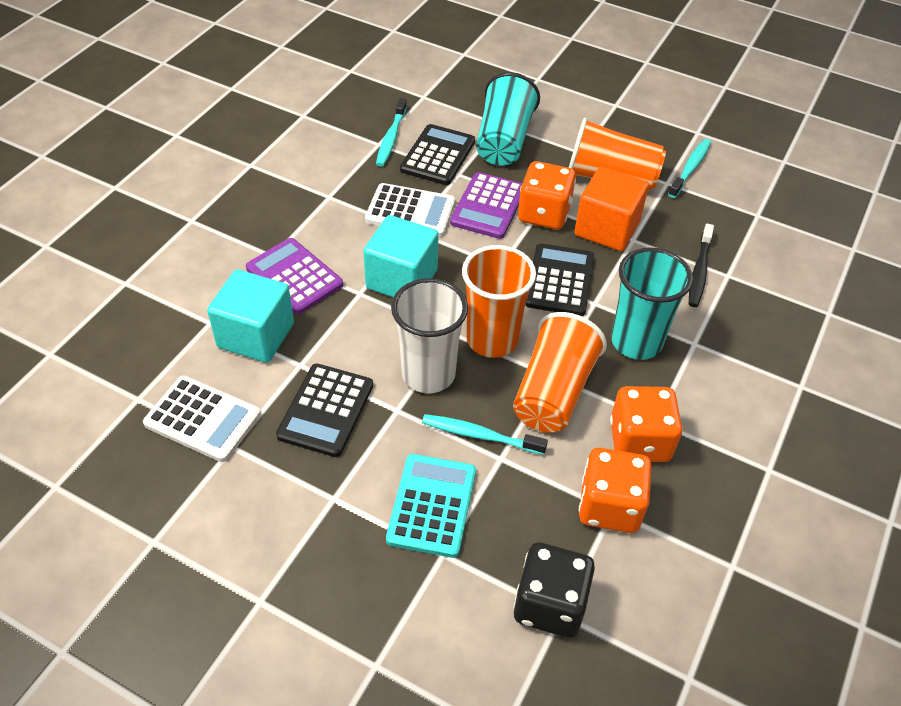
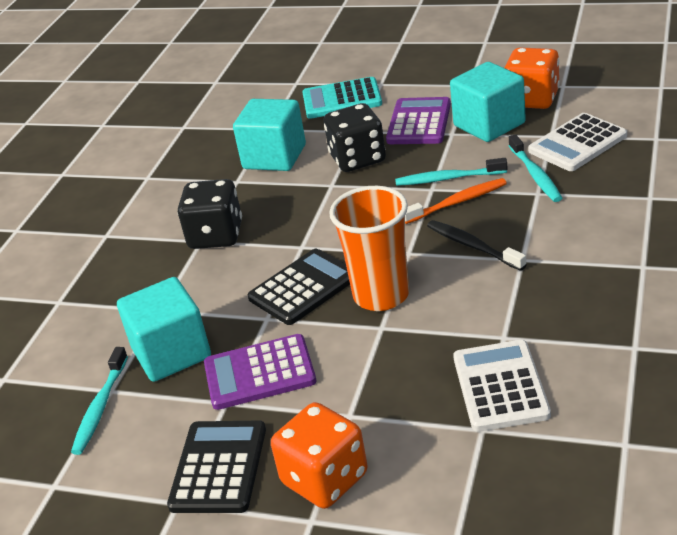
black calculator: 3 -> 2
black dice: 1 -> 2
orange cube: 1 -> 0
orange cup: 3 -> 1
orange dice: 3 -> 2
orange toothbrush: 0 -> 1
turquoise cube: 2 -> 3
turquoise cup: 2 -> 0
white cup: 1 -> 0

